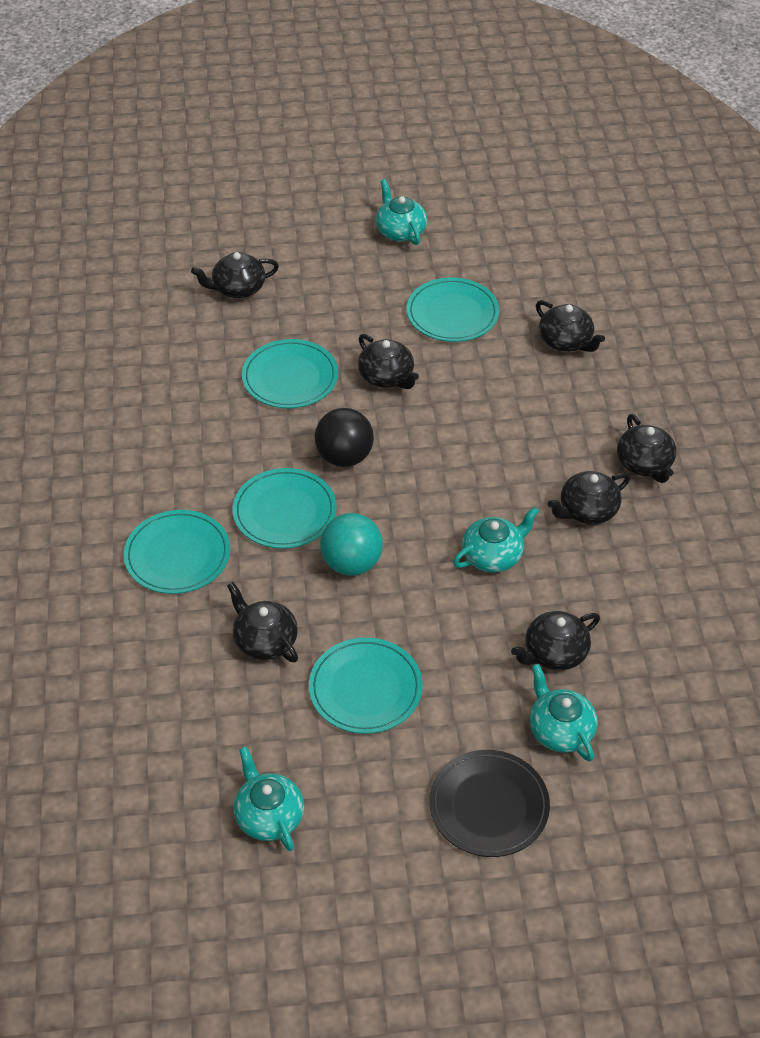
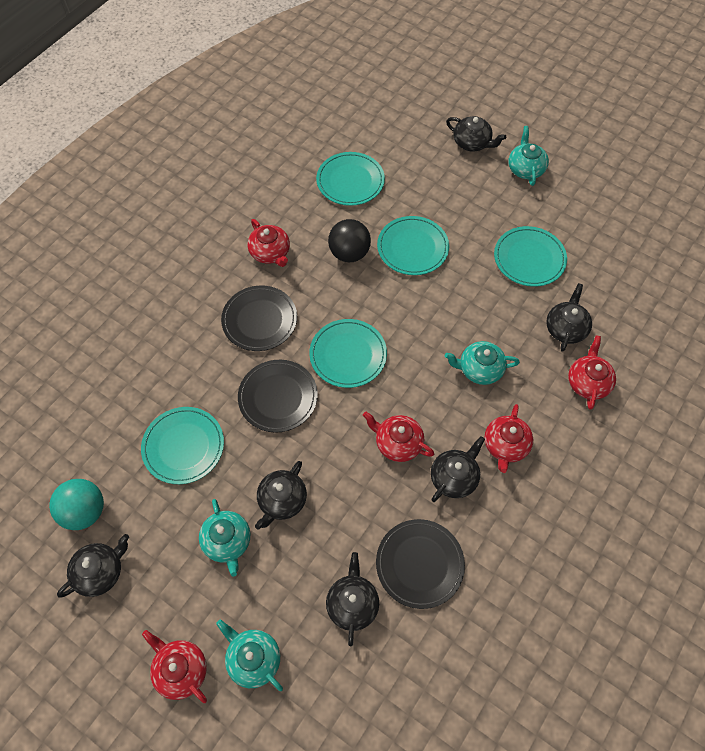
black plate: 1 -> 3
black teapot: 7 -> 6
red teapot: 0 -> 5

